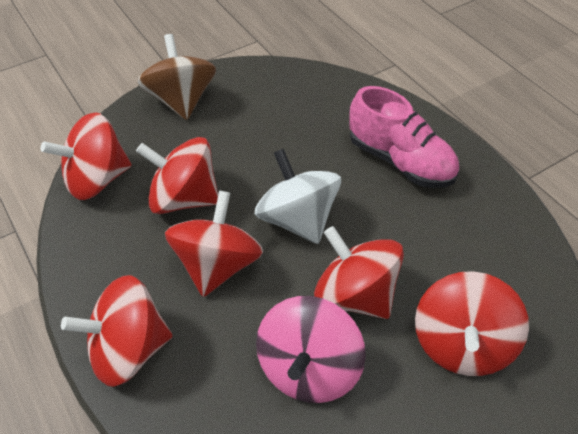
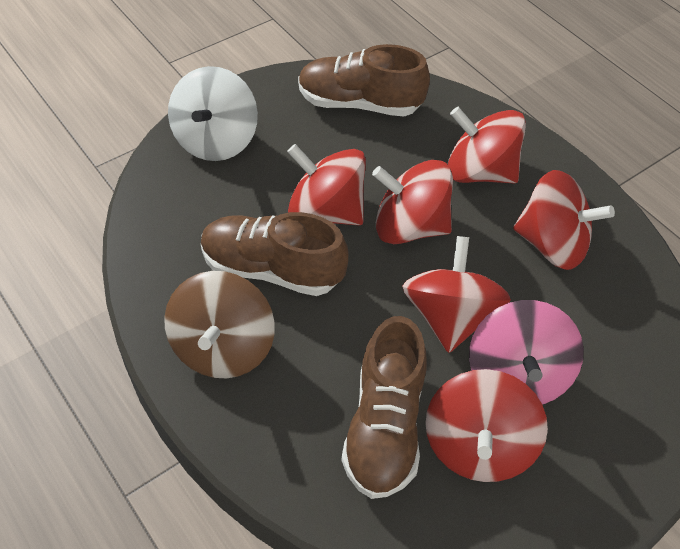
brown shoe: 0 -> 3
pink shoe: 1 -> 0

